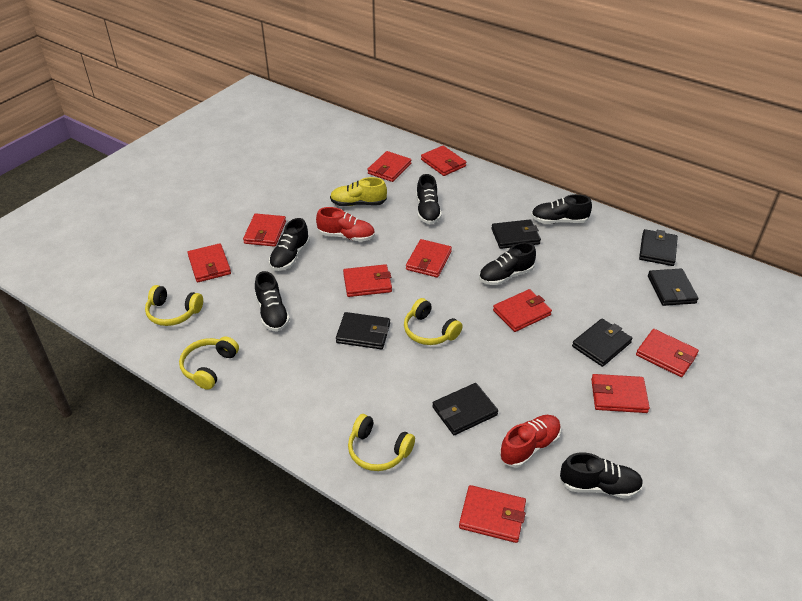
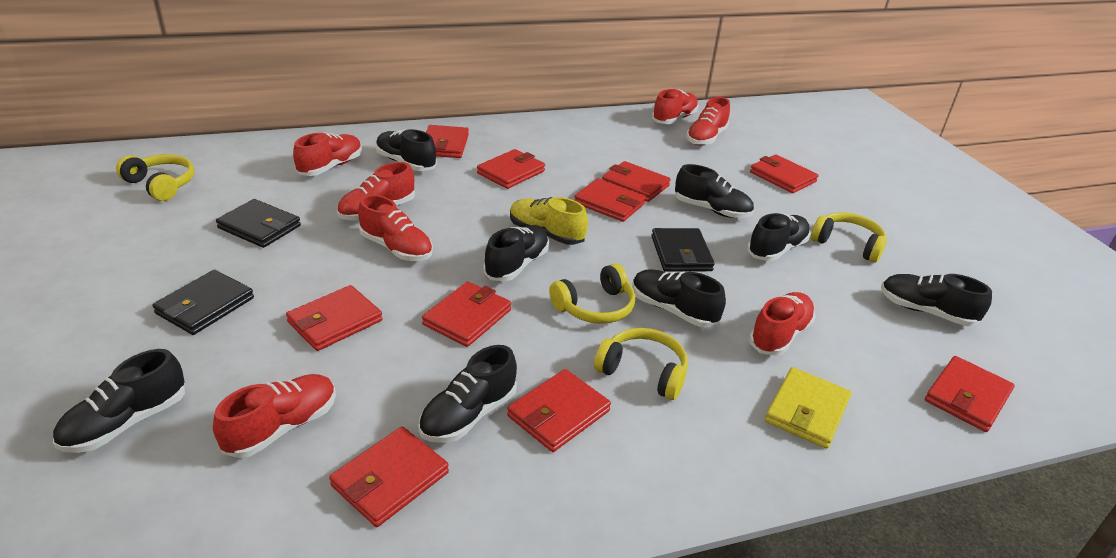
black shoe: 6 -> 8
black wallet: 6 -> 3
red shoe: 2 -> 7
yellow wallet: 0 -> 1

